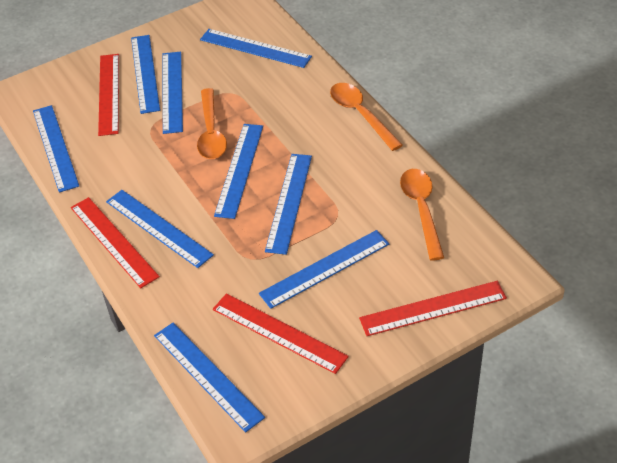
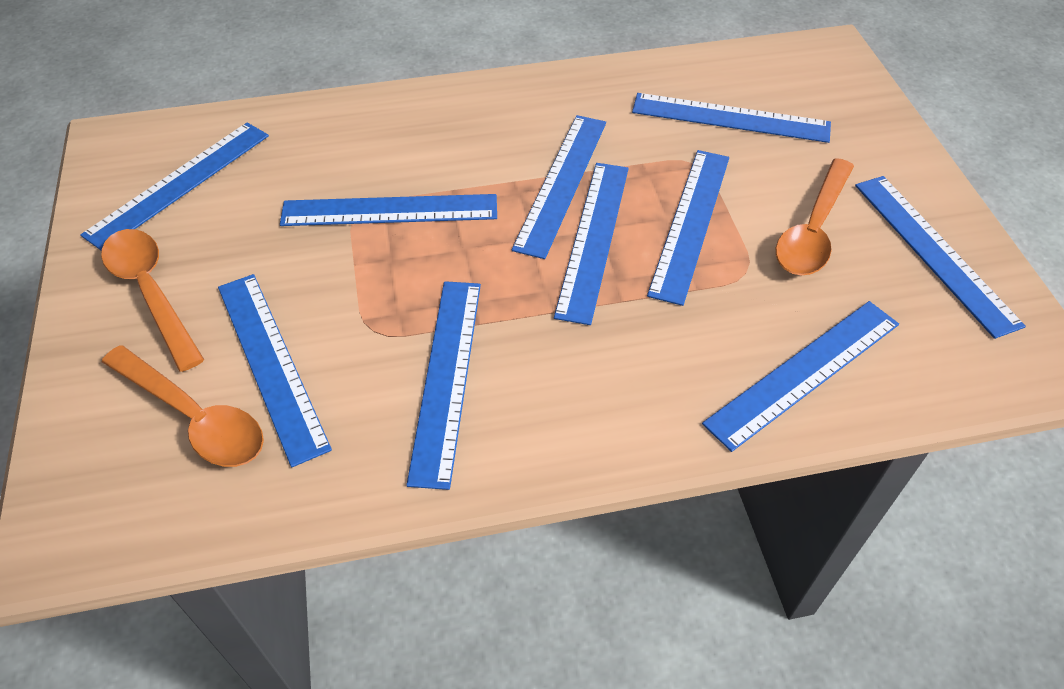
blue ruler: 9 -> 10
red ruler: 4 -> 0

